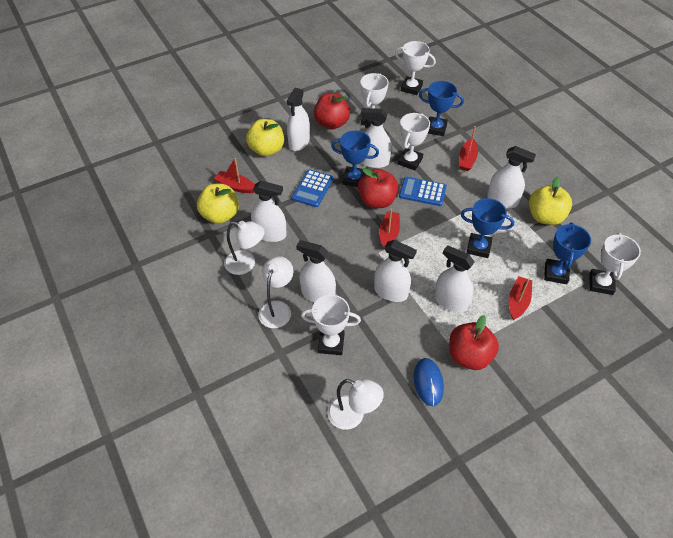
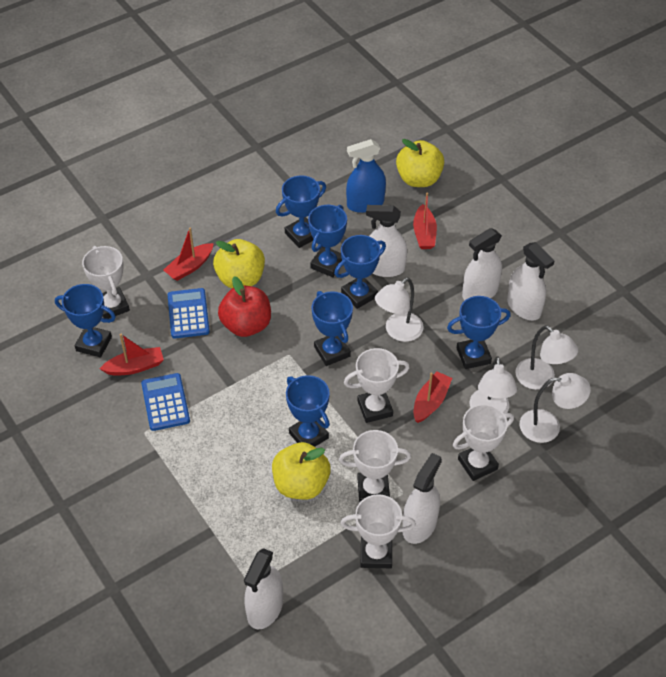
blue mouse: 1 -> 0
blue spray bottle: 0 -> 1
blue trophy: 4 -> 7
red apple: 3 -> 1
white lamp: 3 -> 4
white spray bottle: 7 -> 5

